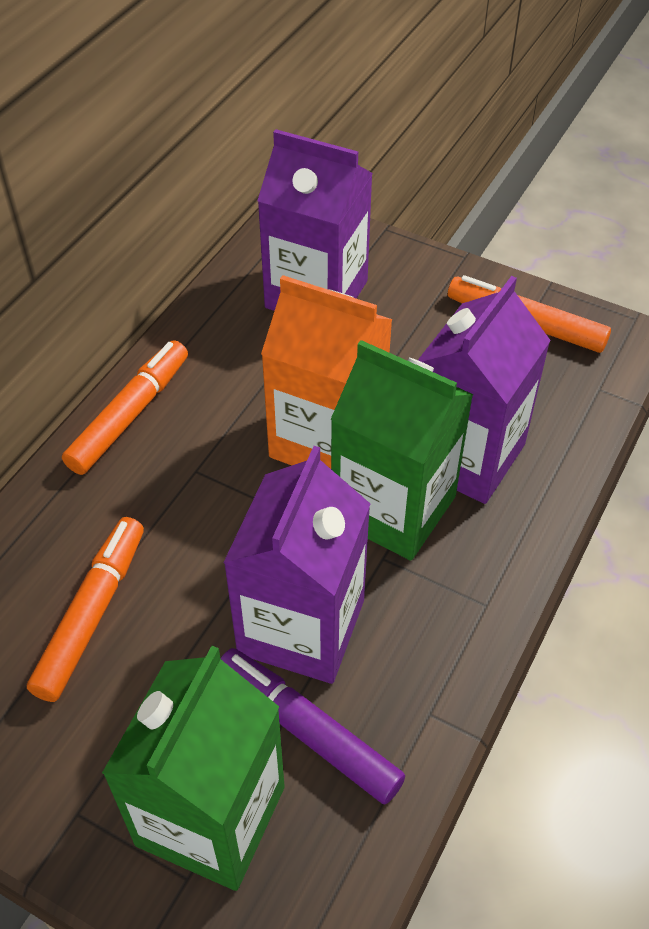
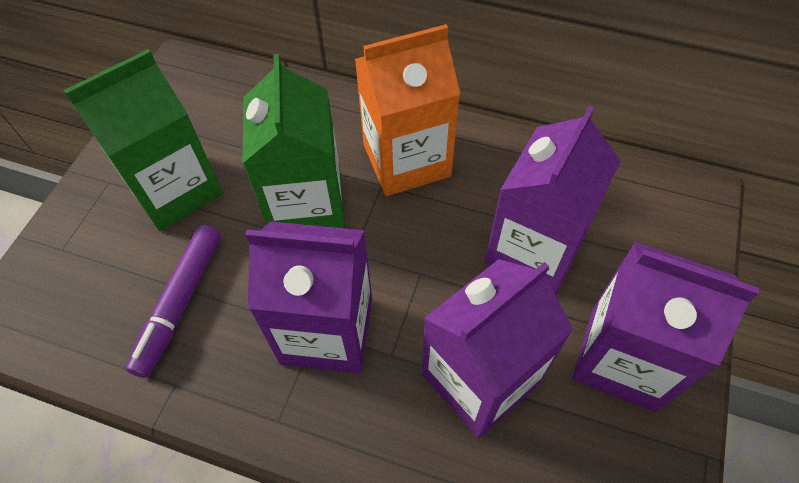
orange marker: 3 -> 0
purple carton: 3 -> 4

